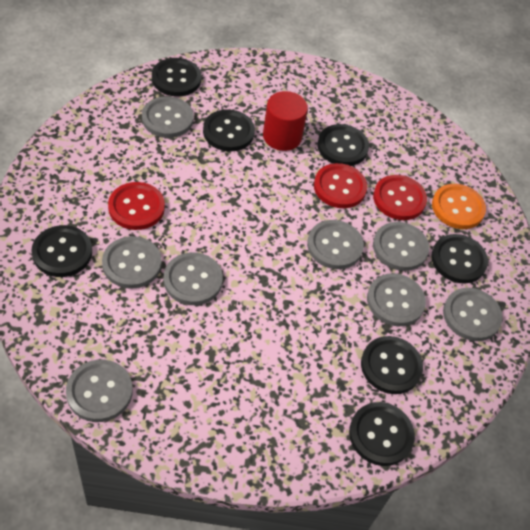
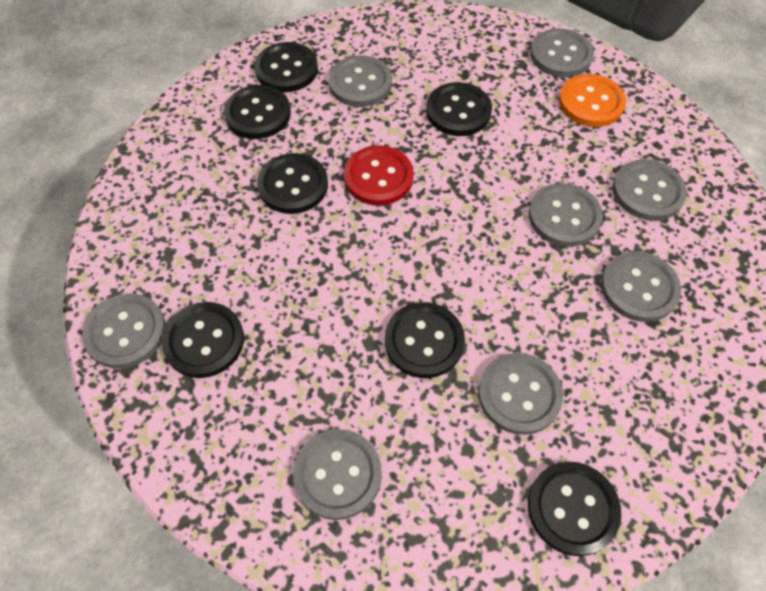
red button: 3 -> 1
red cylinder: 1 -> 0

